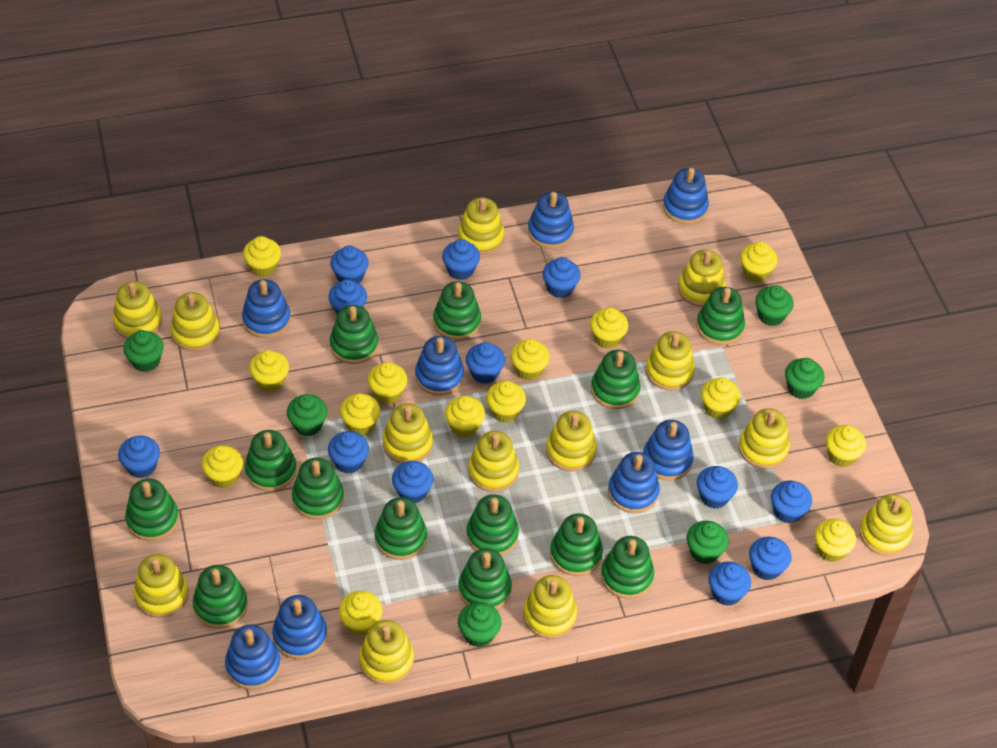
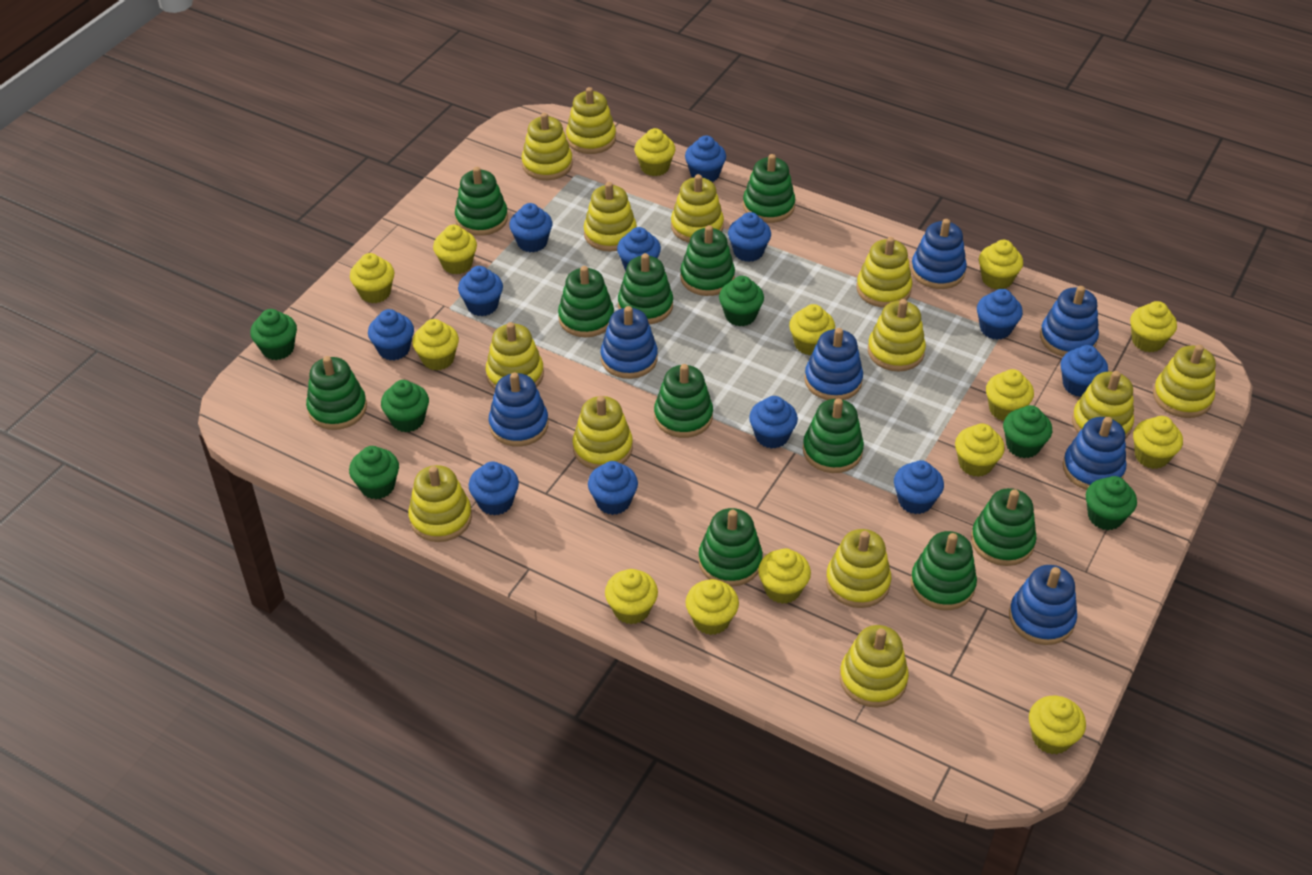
blue stacking toy: 8 -> 7
green stacking toy: 13 -> 11

